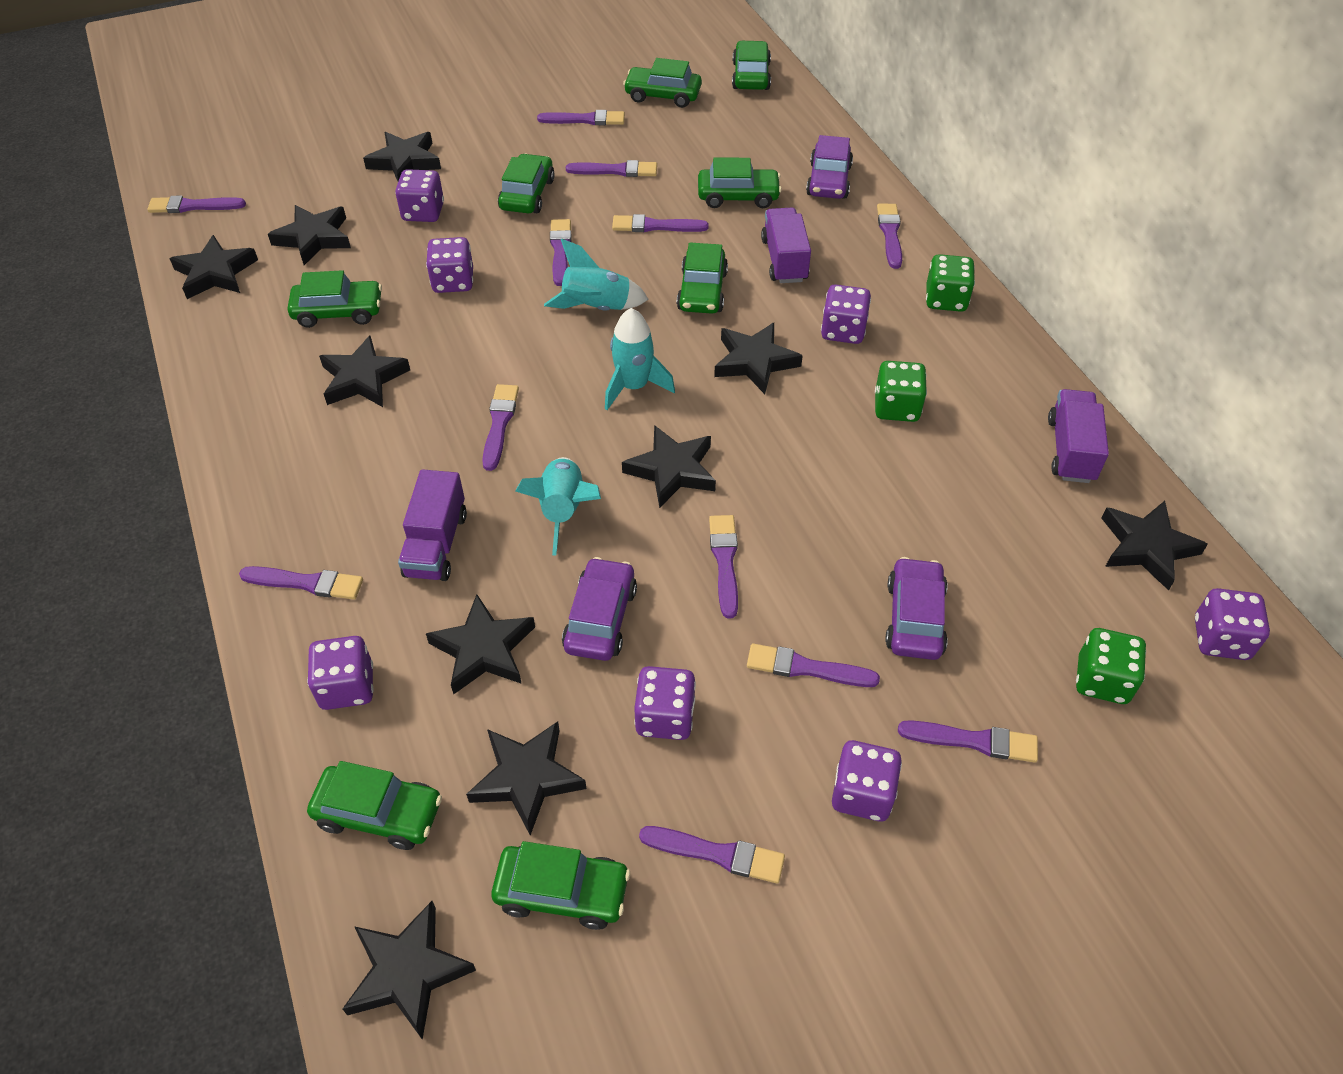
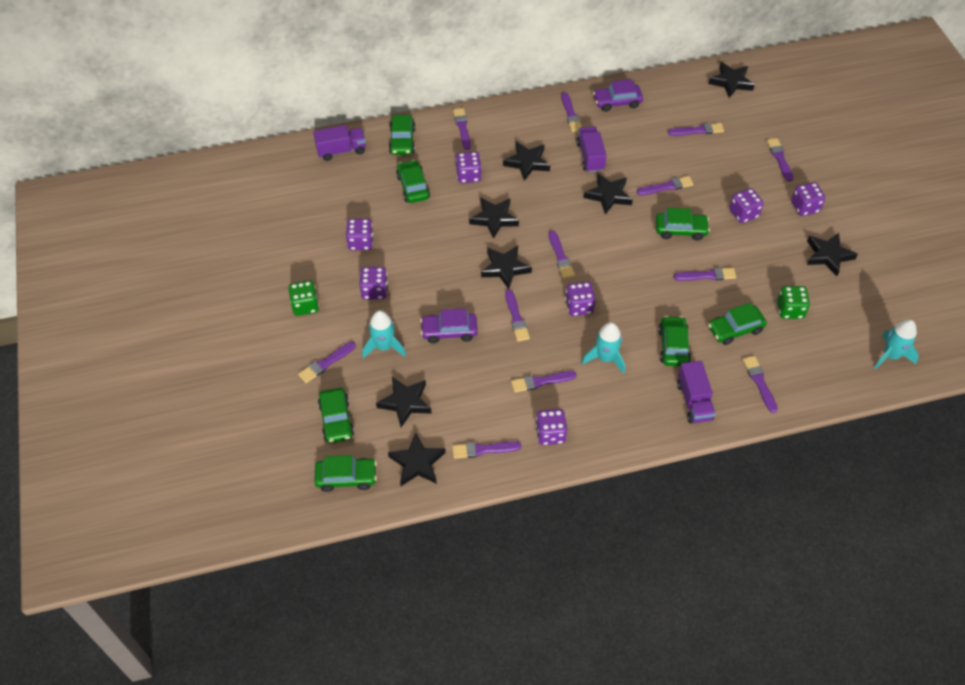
black star: 10 -> 8
green car: 8 -> 7
green dice: 3 -> 2
purple car: 3 -> 2

